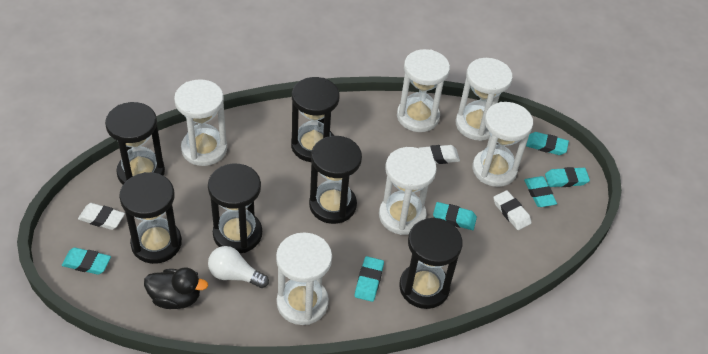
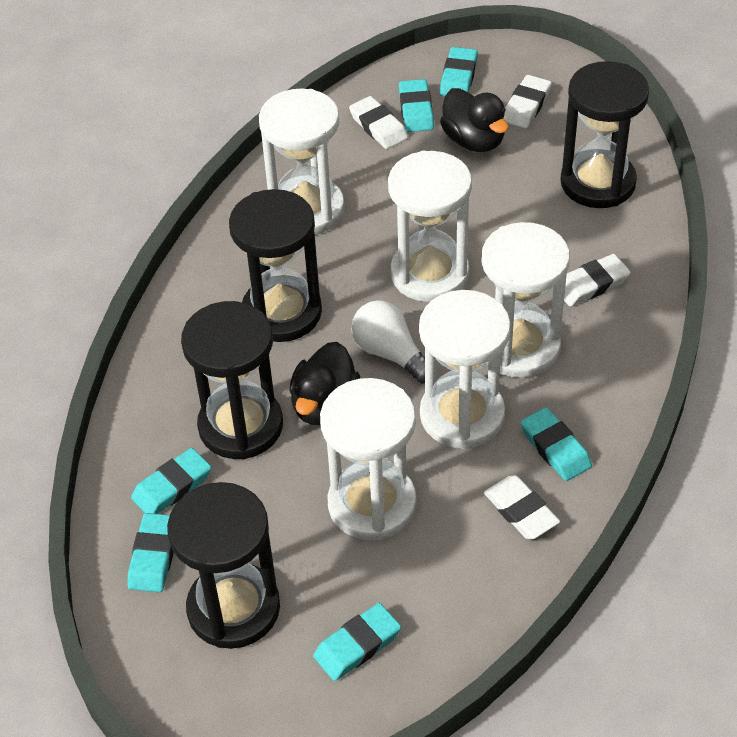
black duck: 1 -> 2
black hourglass: 6 -> 4
white eraser: 3 -> 4
white hourglass: 6 -> 5

